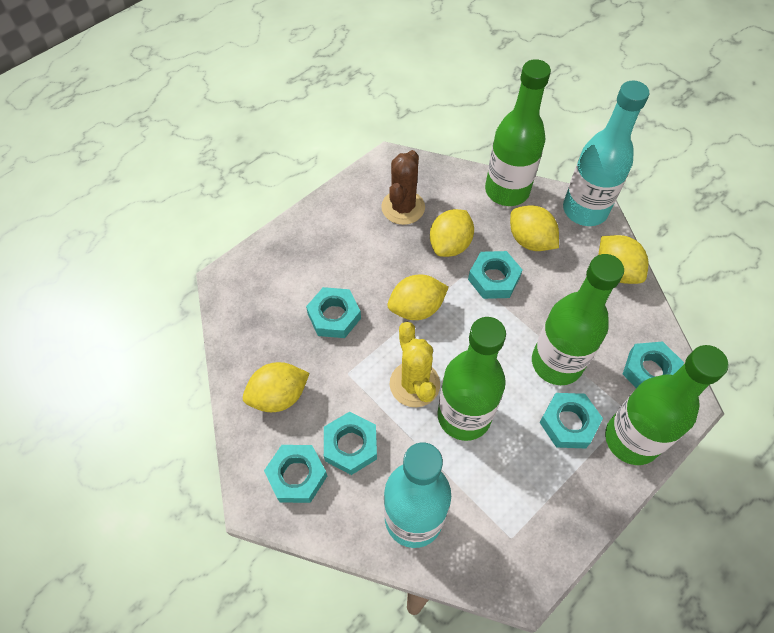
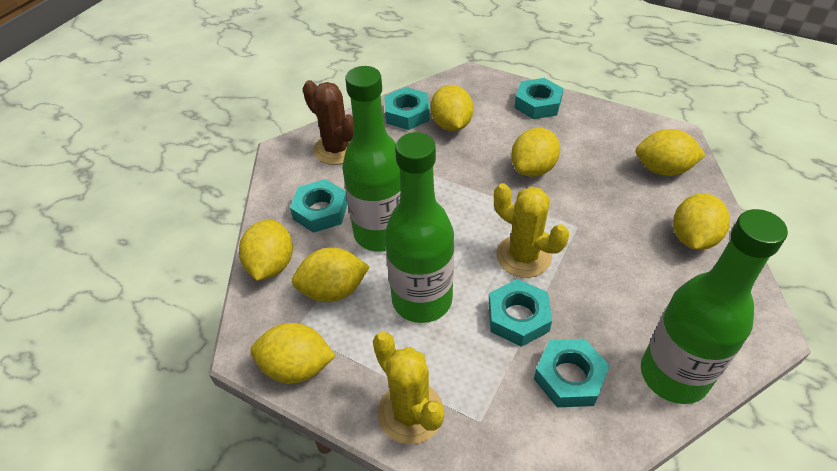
green bottle: 4 -> 3
turquoise bottle: 2 -> 0
turquoise nut: 6 -> 5
yellow cactus: 1 -> 2
yellow lemon: 5 -> 7

